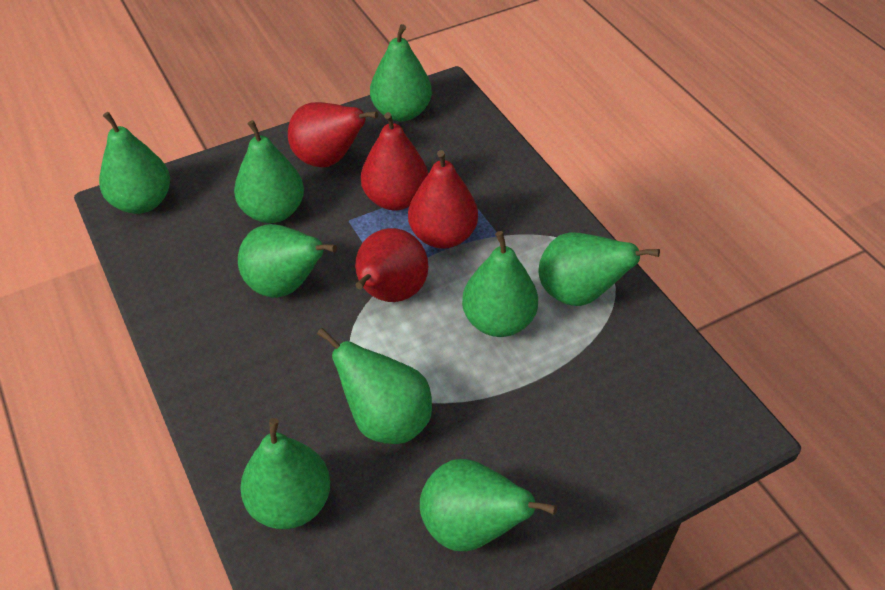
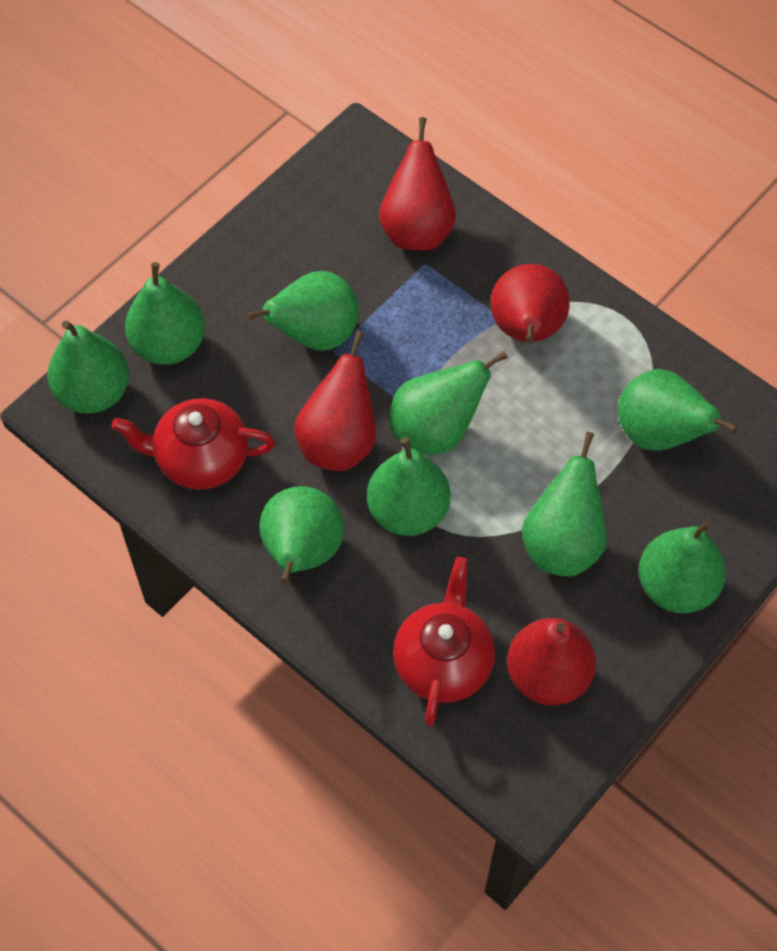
red teapot: 0 -> 2

